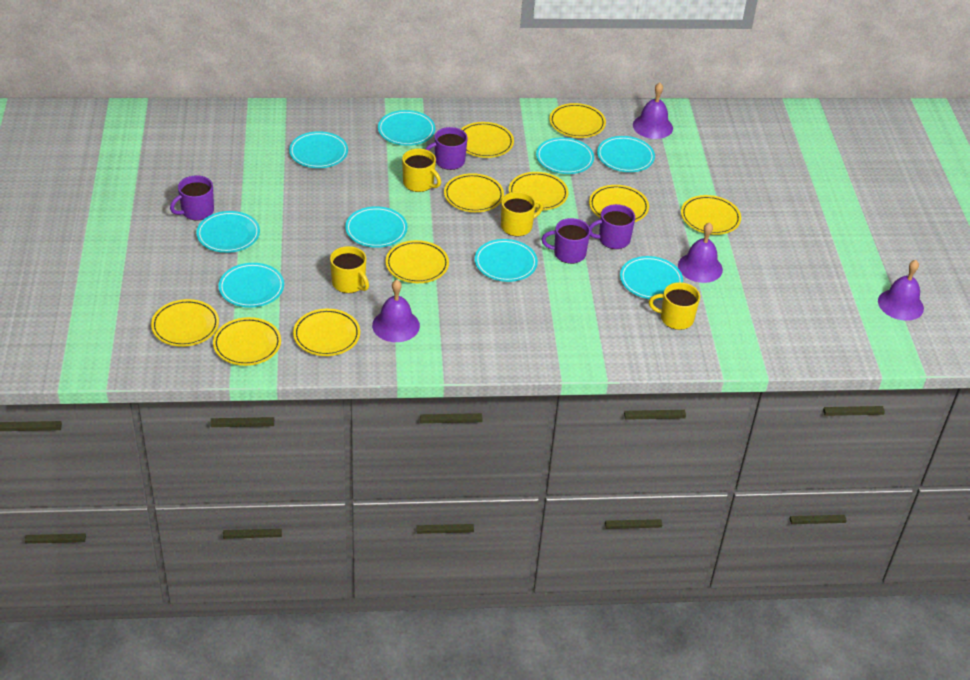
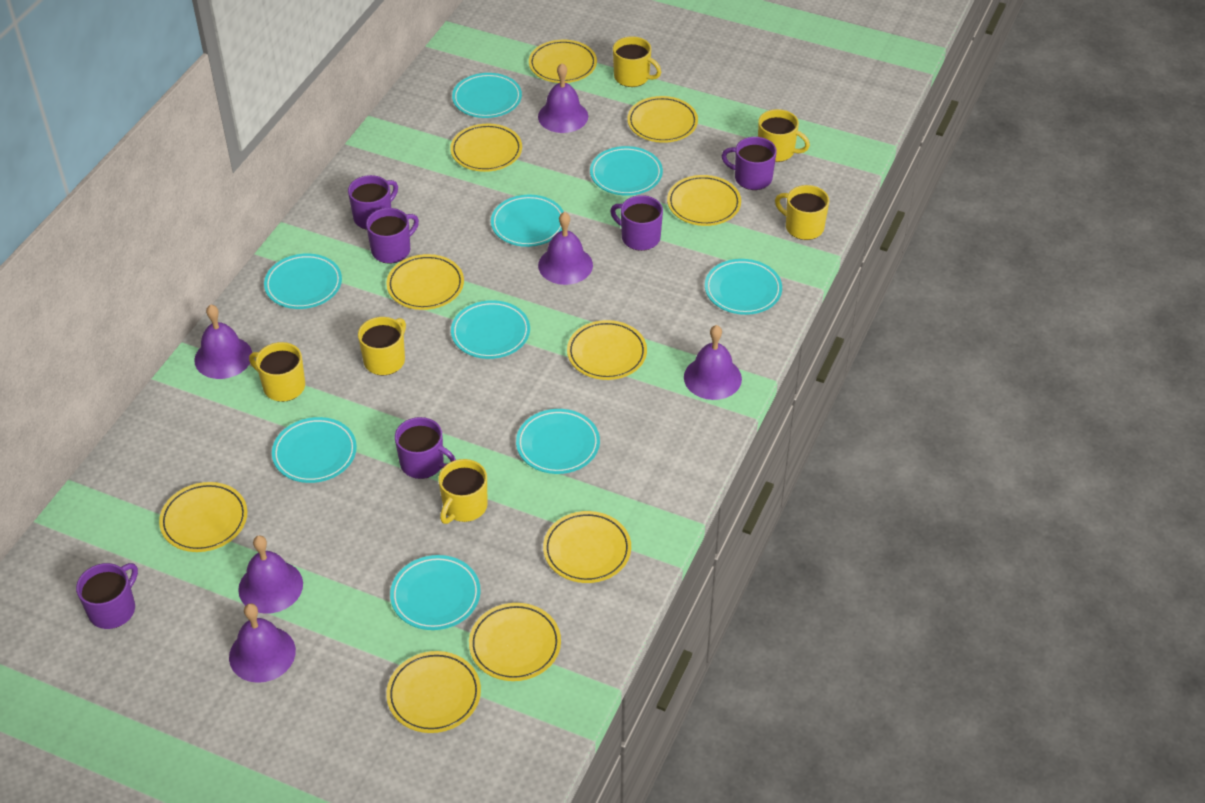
purple bell: 4 -> 6
purple mug: 4 -> 6
yellow mug: 4 -> 6

